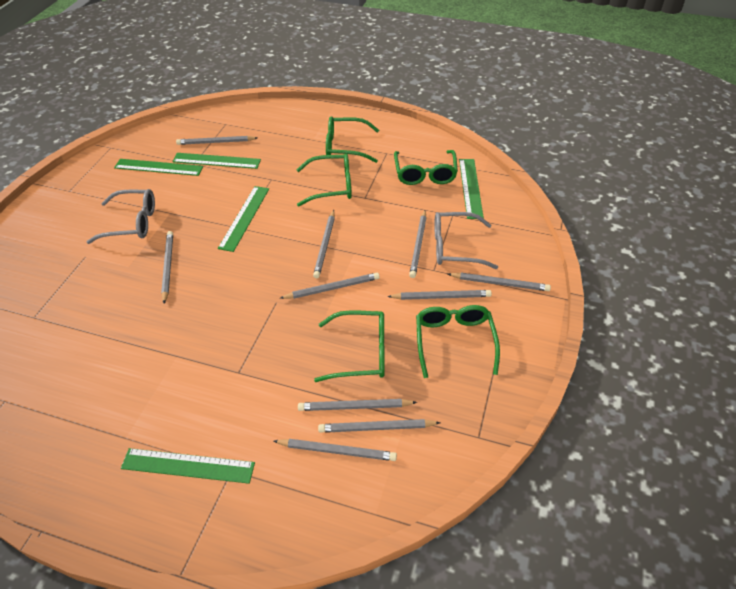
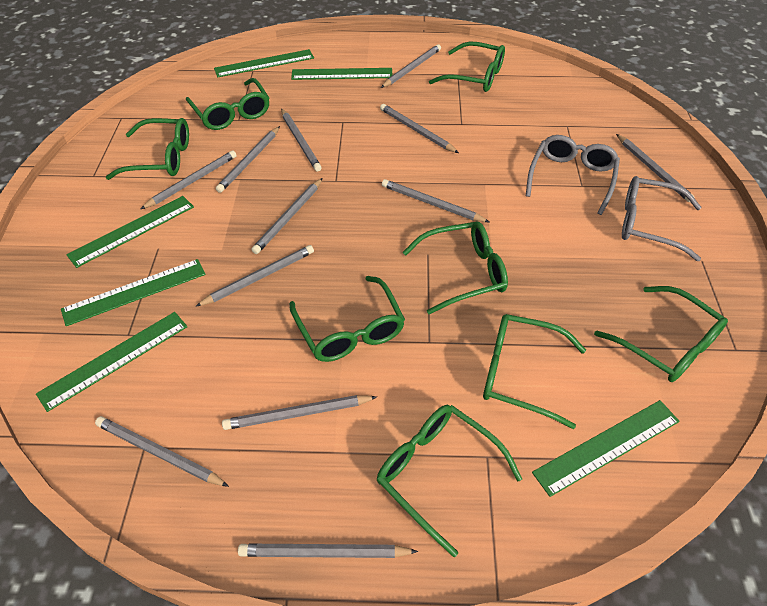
green glasses: 5 -> 8
green ruler: 5 -> 6
grey pencil: 10 -> 12

